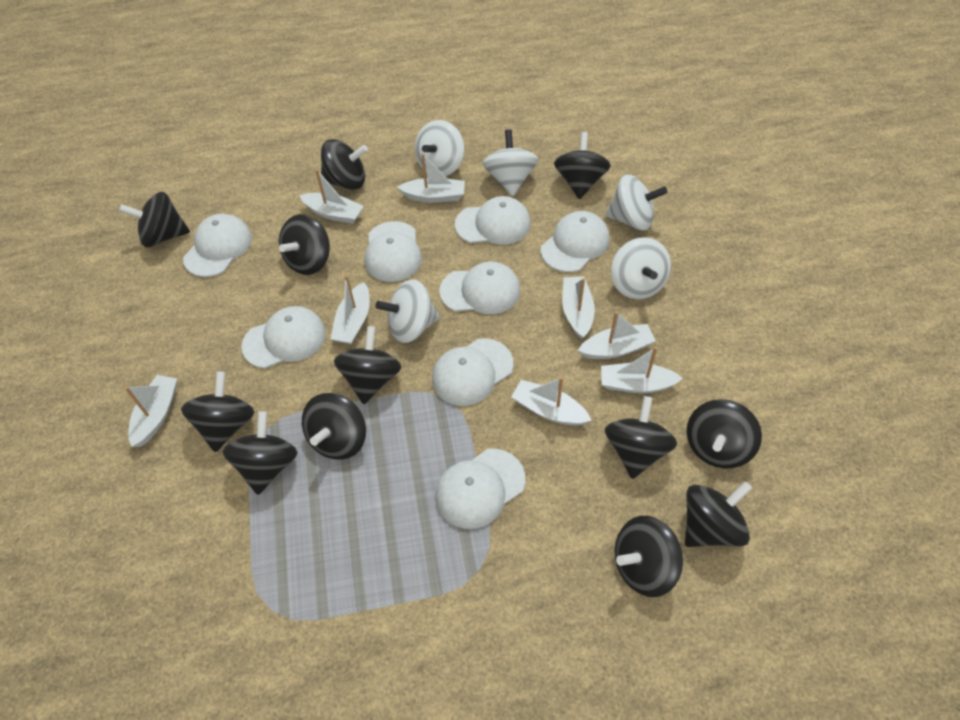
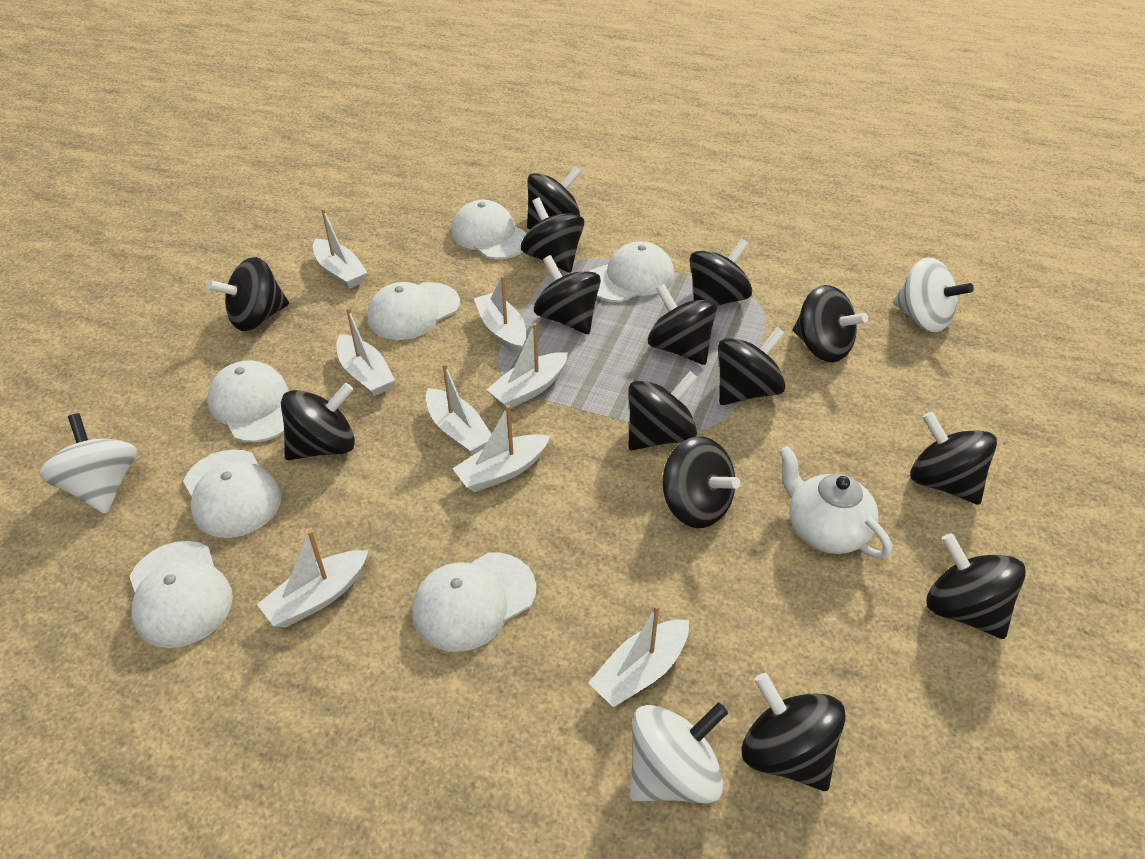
black spinning top: 12 -> 14
white cap: 8 -> 7
white spinning top: 5 -> 3
white teapot: 0 -> 1

